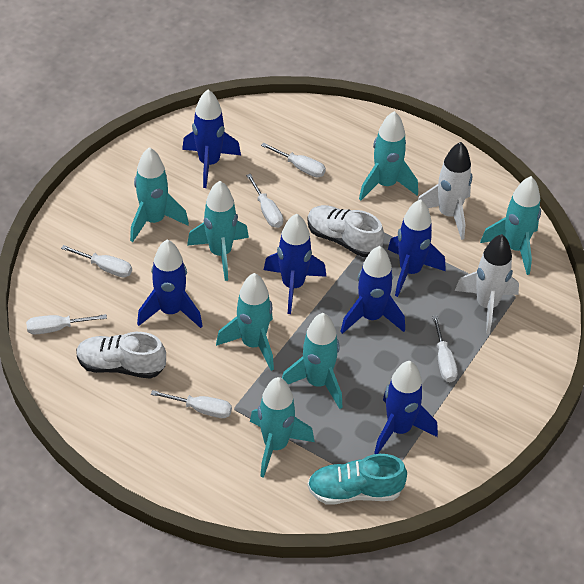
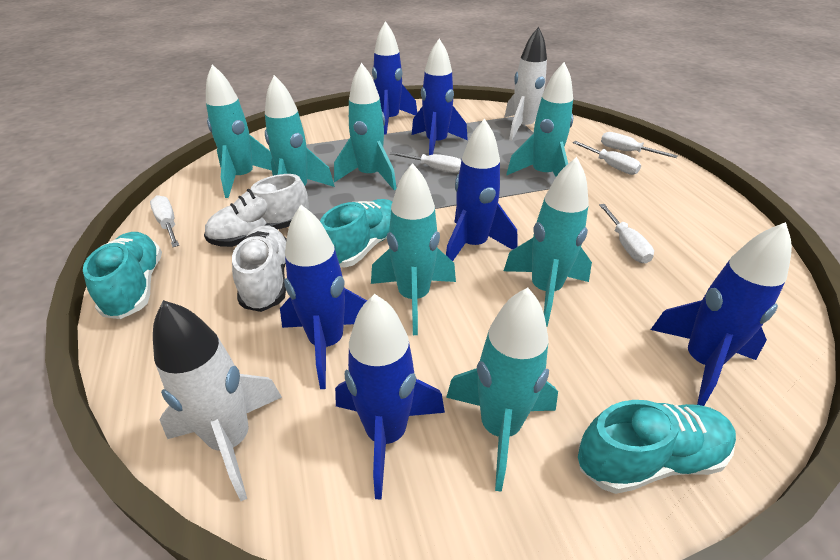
turquoise shoe: 1 -> 3
white screwdriver: 6 -> 5

